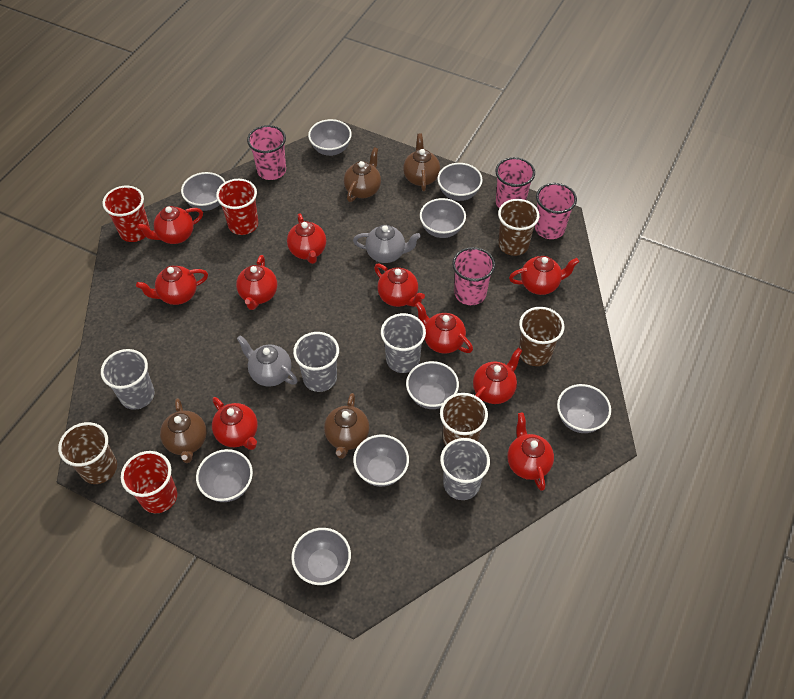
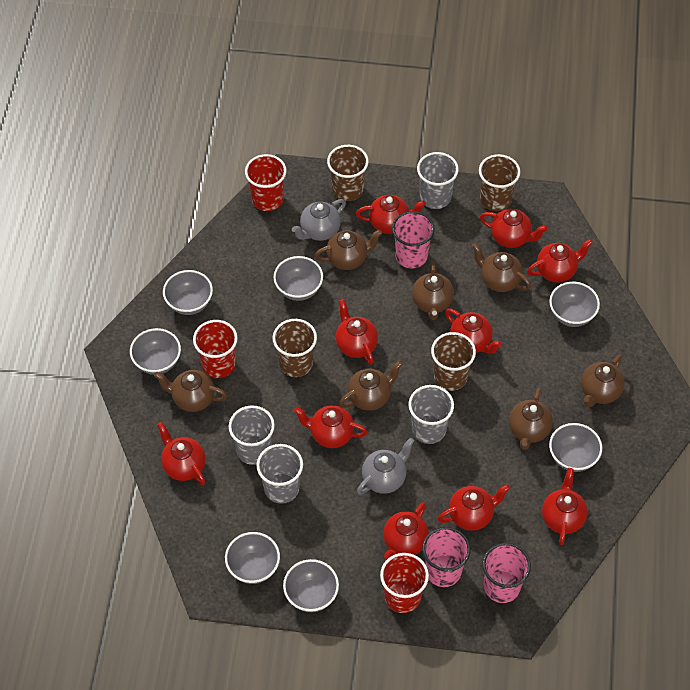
brown teapot: 4 -> 7
grey bowl: 9 -> 7
pink cup: 4 -> 3

